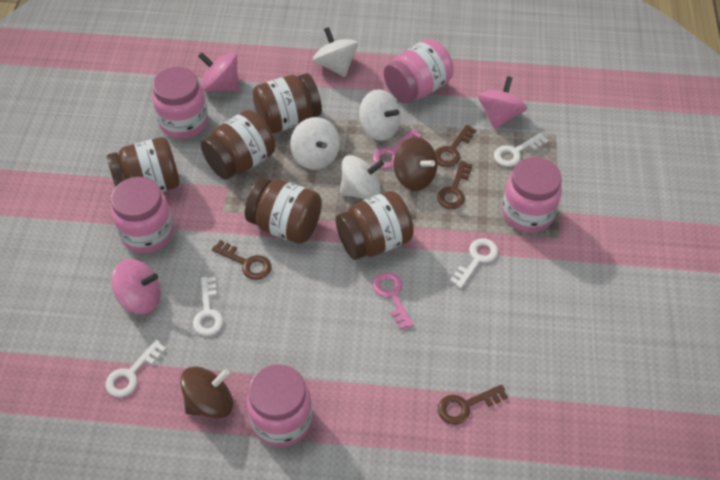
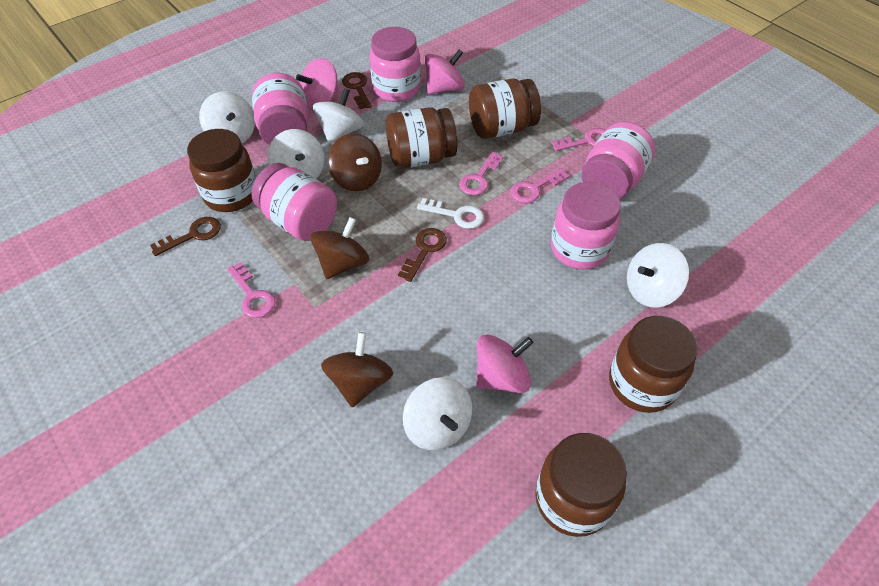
brown key: 4 -> 3
brown spinning top: 2 -> 3
pink key: 2 -> 4
white key: 4 -> 1
white spinning top: 4 -> 5

